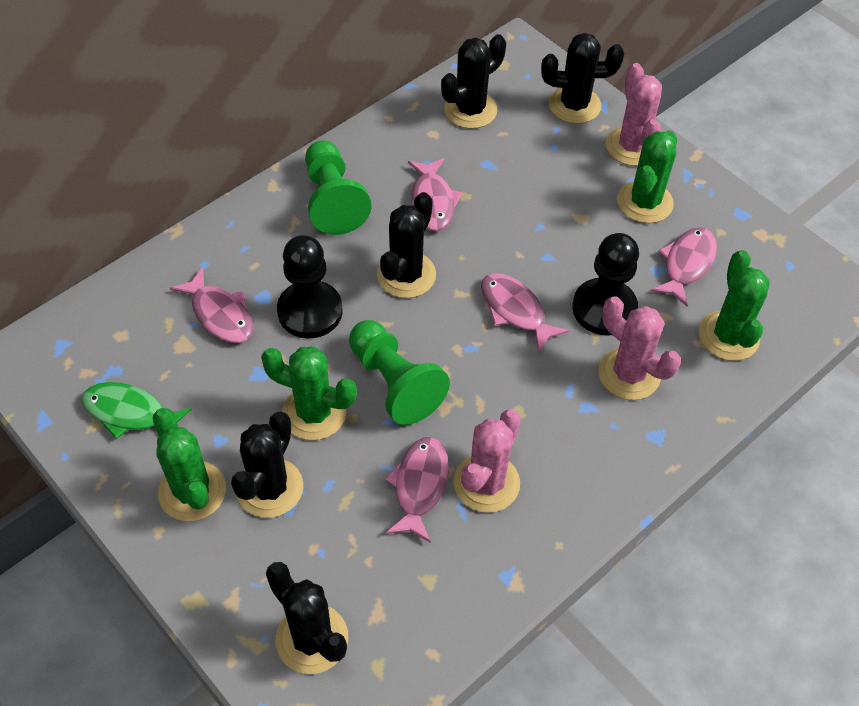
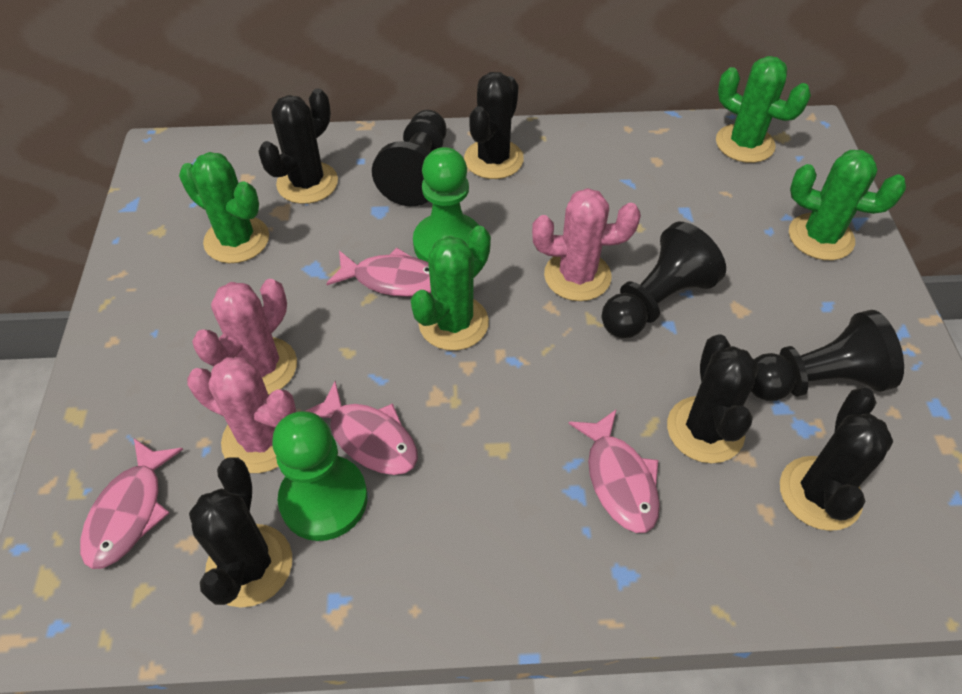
black pawn: 2 -> 3
green fish: 1 -> 0
pink fish: 5 -> 4

